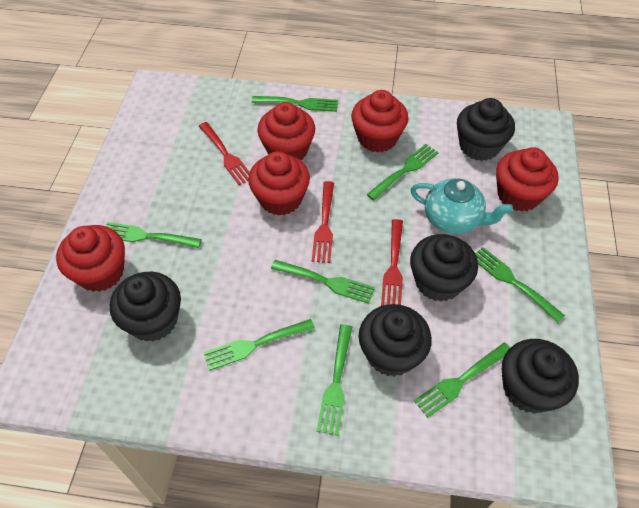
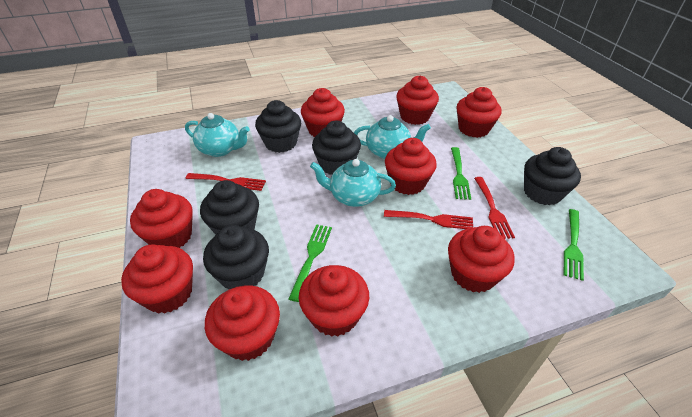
green fork: 8 -> 3
red cupcake: 5 -> 9
turquoise teapot: 1 -> 3

